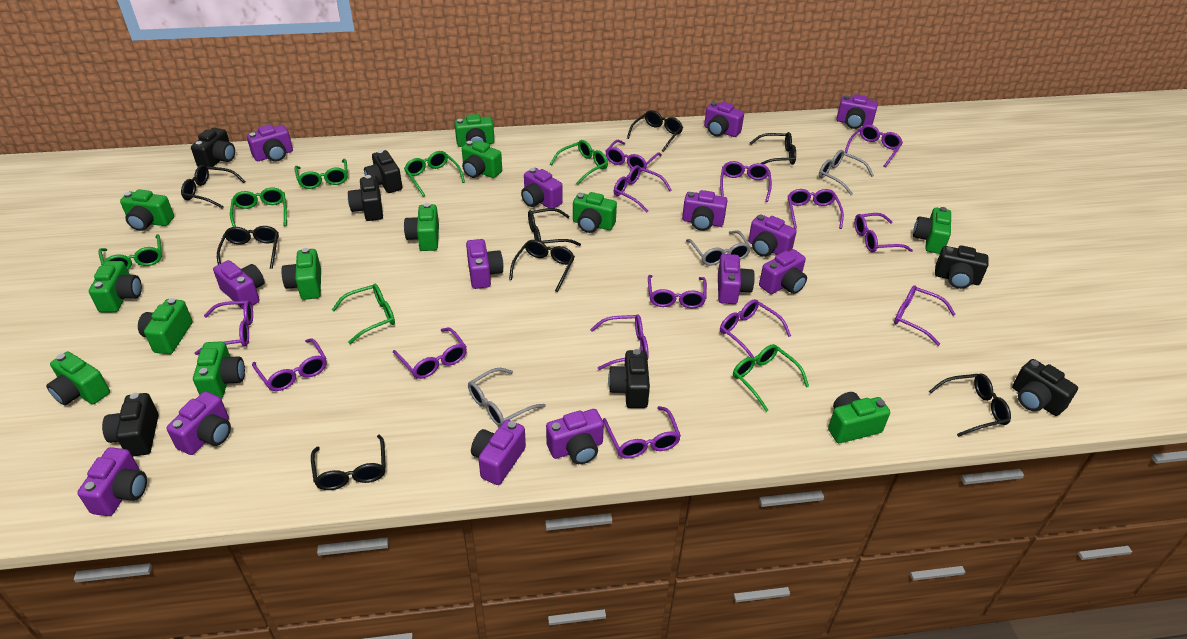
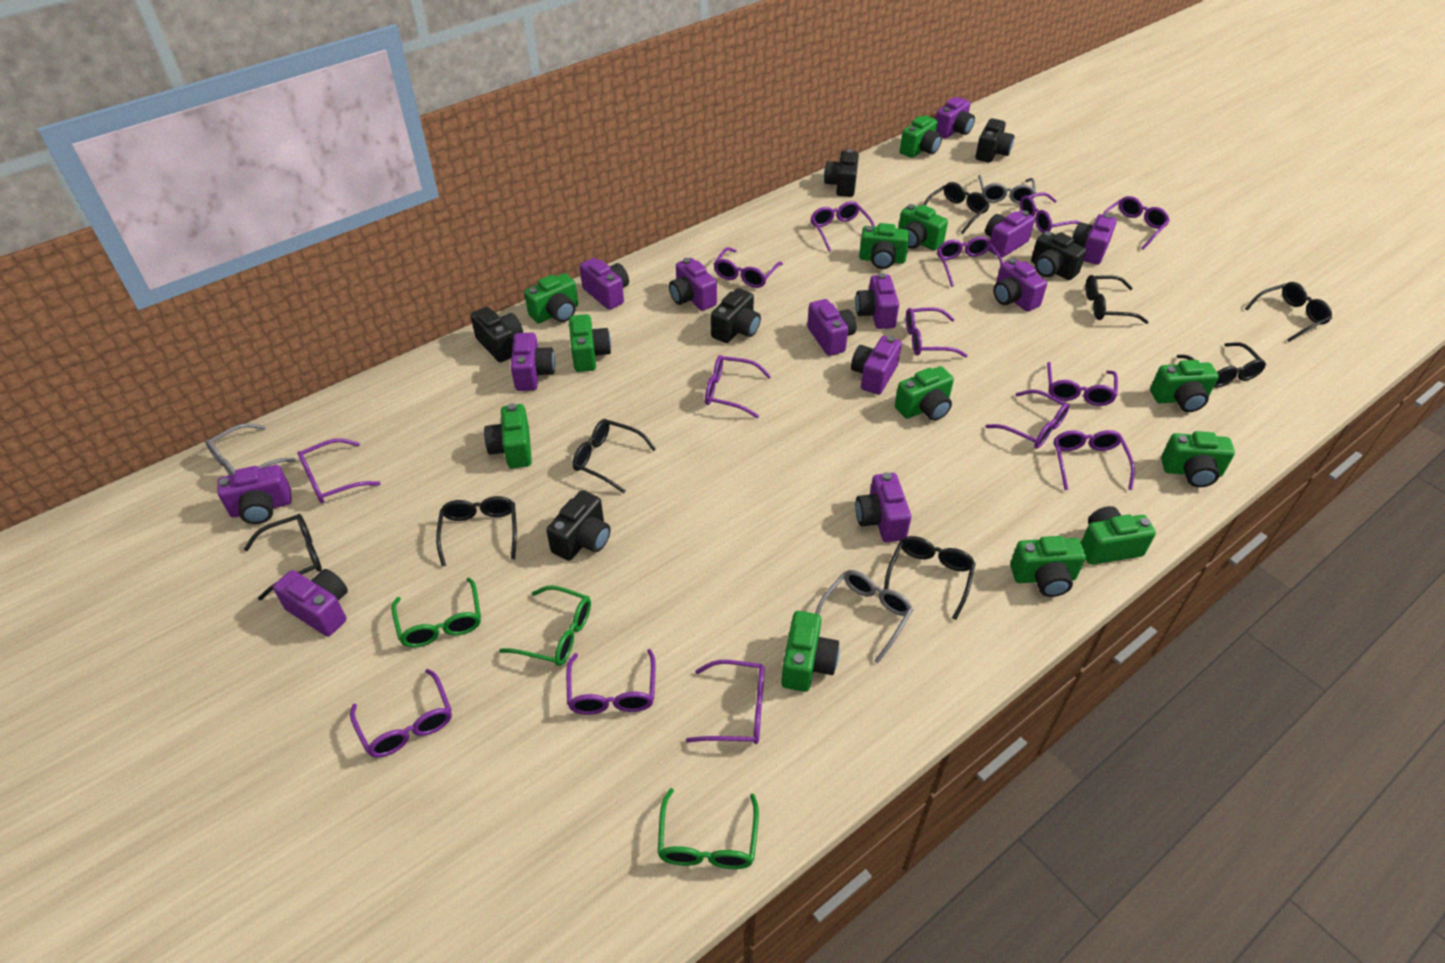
black camera: 7 -> 6
green glasses: 7 -> 3
purple camera: 14 -> 13

